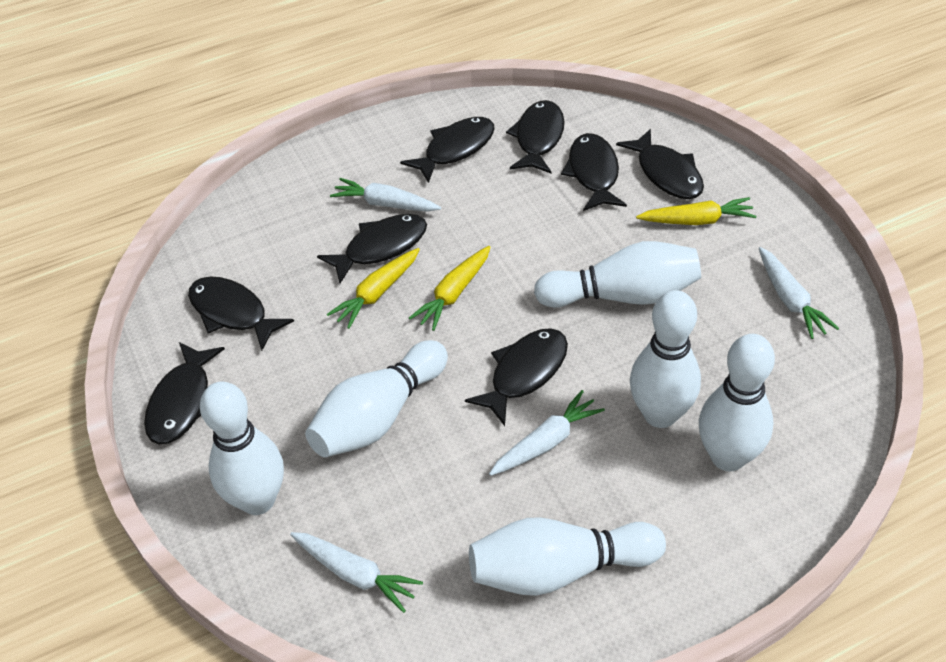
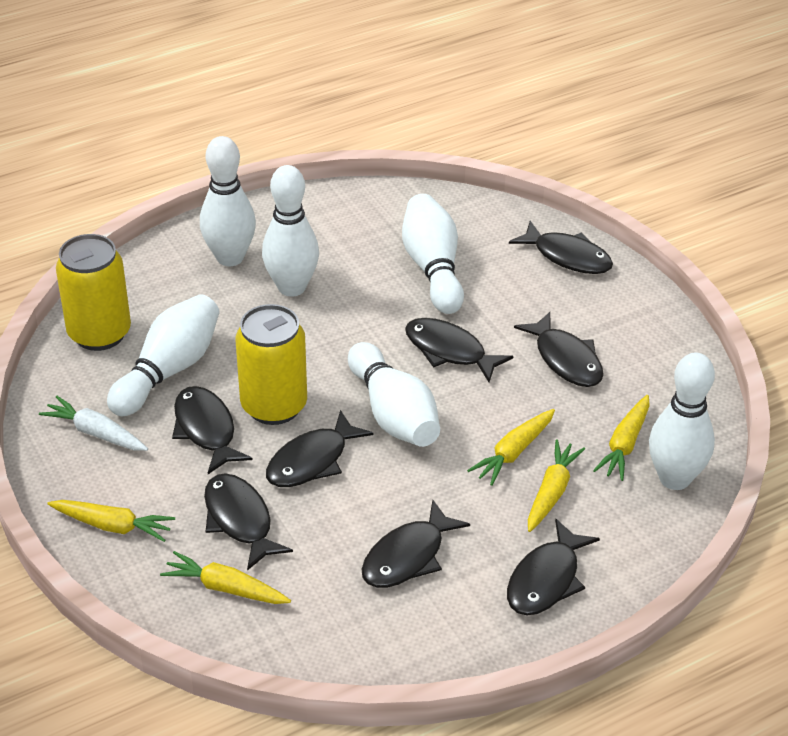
white carrot: 4 -> 1
yellow can: 0 -> 2
yellow carrot: 3 -> 5

